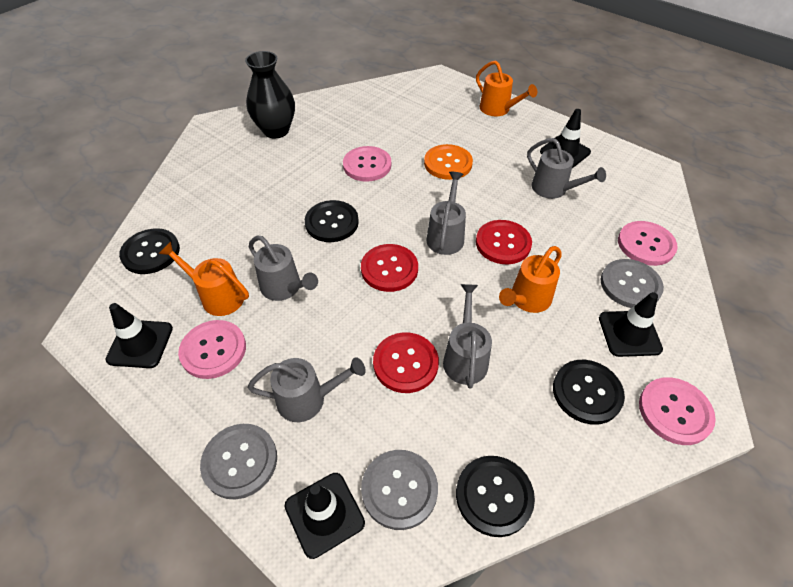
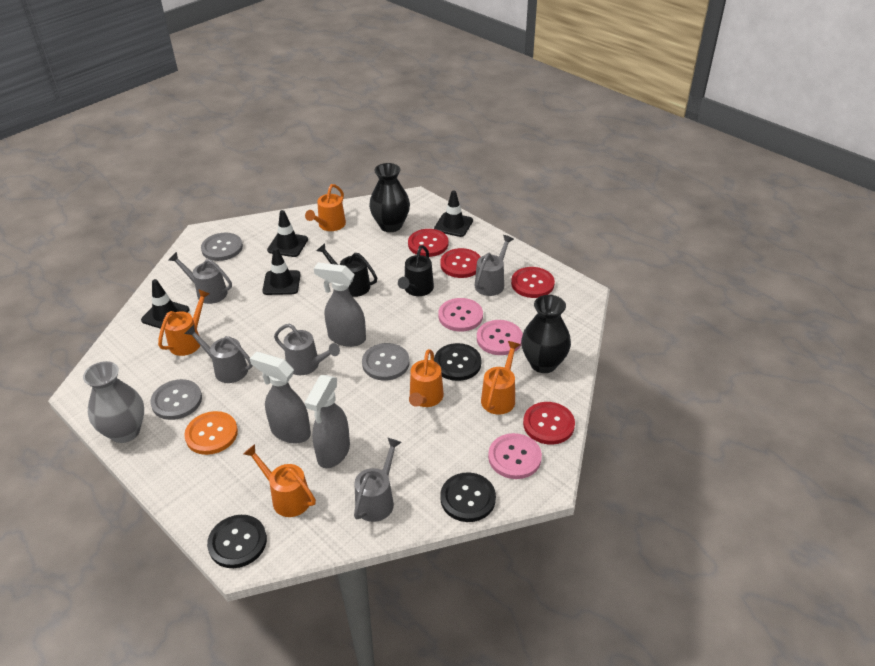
black button: 4 -> 3
black vase: 1 -> 2
black watering can: 0 -> 2
grey spray bottle: 0 -> 3
grey vase: 0 -> 1
orange watering can: 3 -> 5
pink button: 4 -> 3
red button: 3 -> 4

